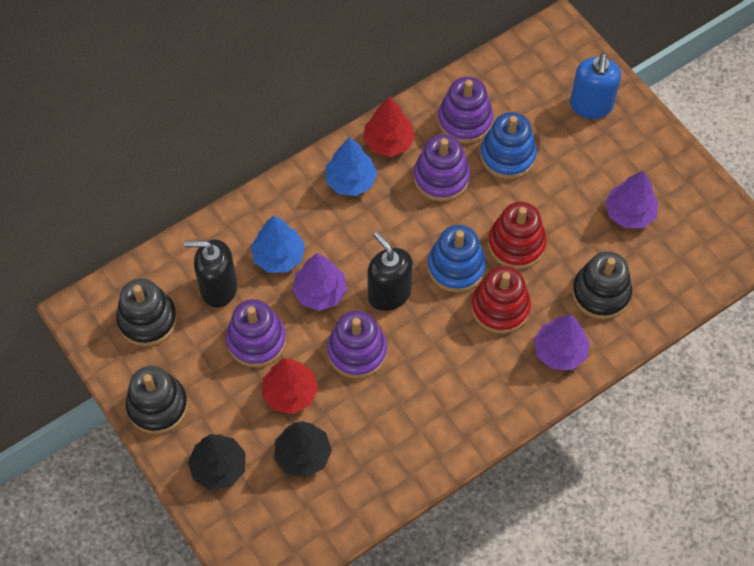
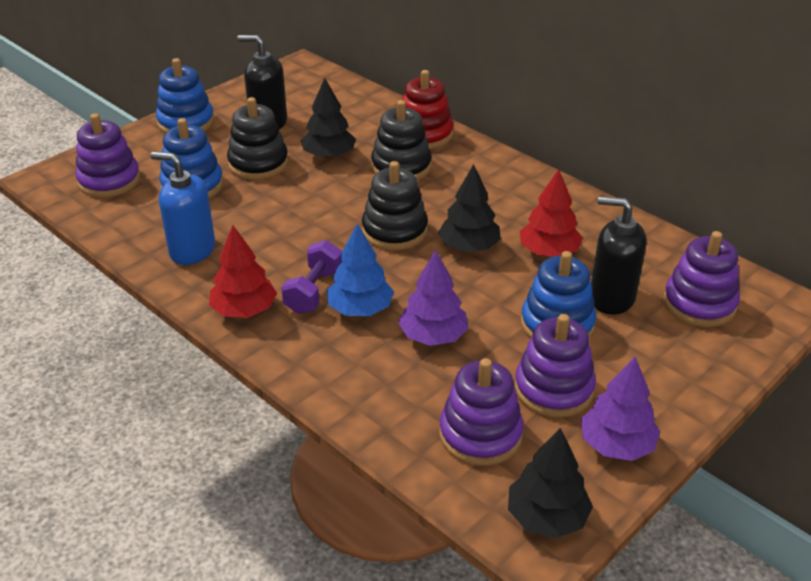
black tree: 2 -> 3
blue stacking toy: 2 -> 3
blue tree: 2 -> 1
purple dumbbell: 0 -> 1
purple tree: 3 -> 2
red stacking toy: 2 -> 1

